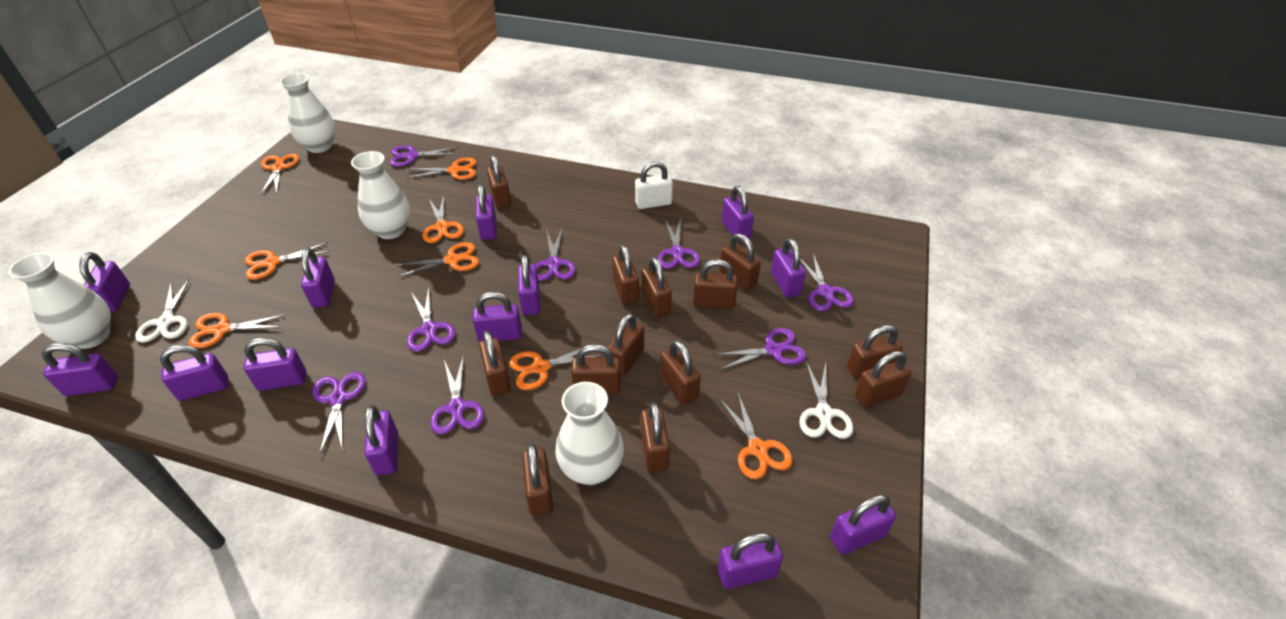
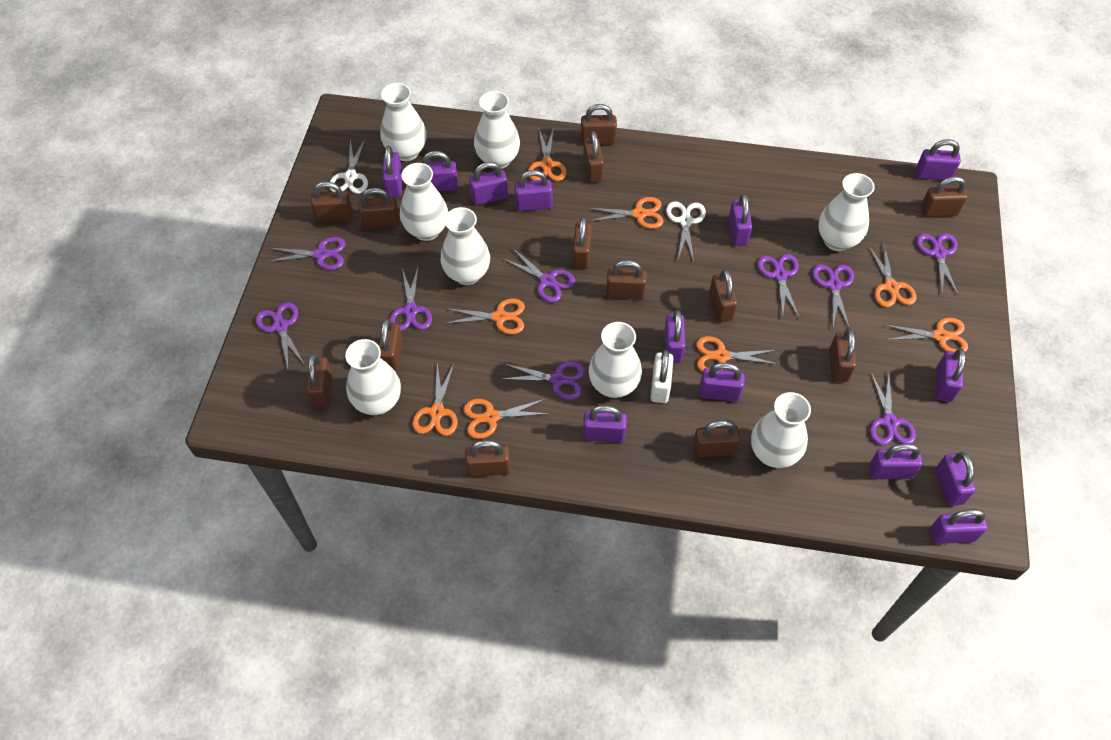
purple scissors: 8 -> 9
white vase: 4 -> 8

